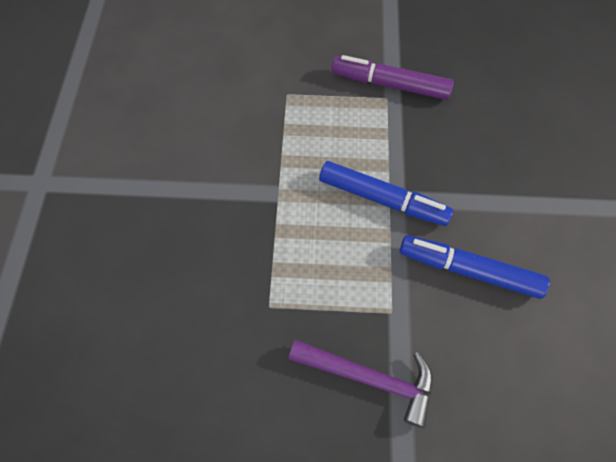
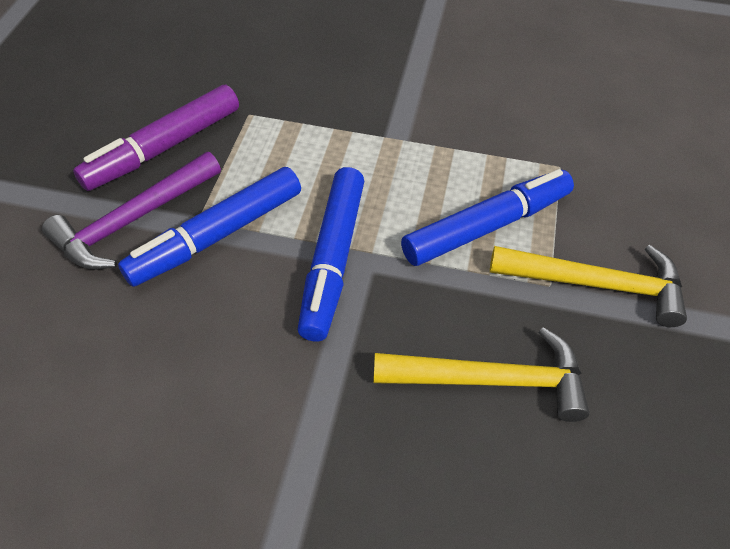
blue marker: 2 -> 3
yellow hammer: 0 -> 2

